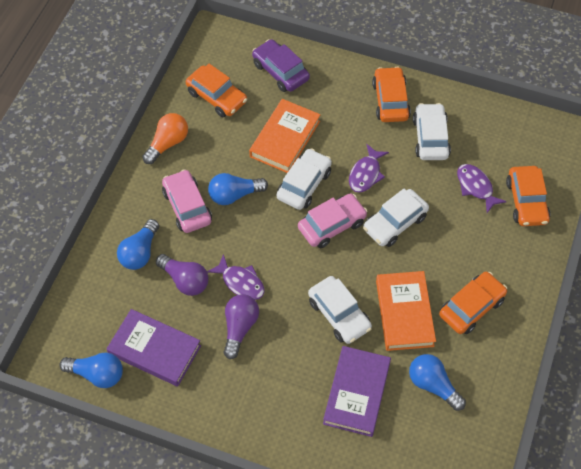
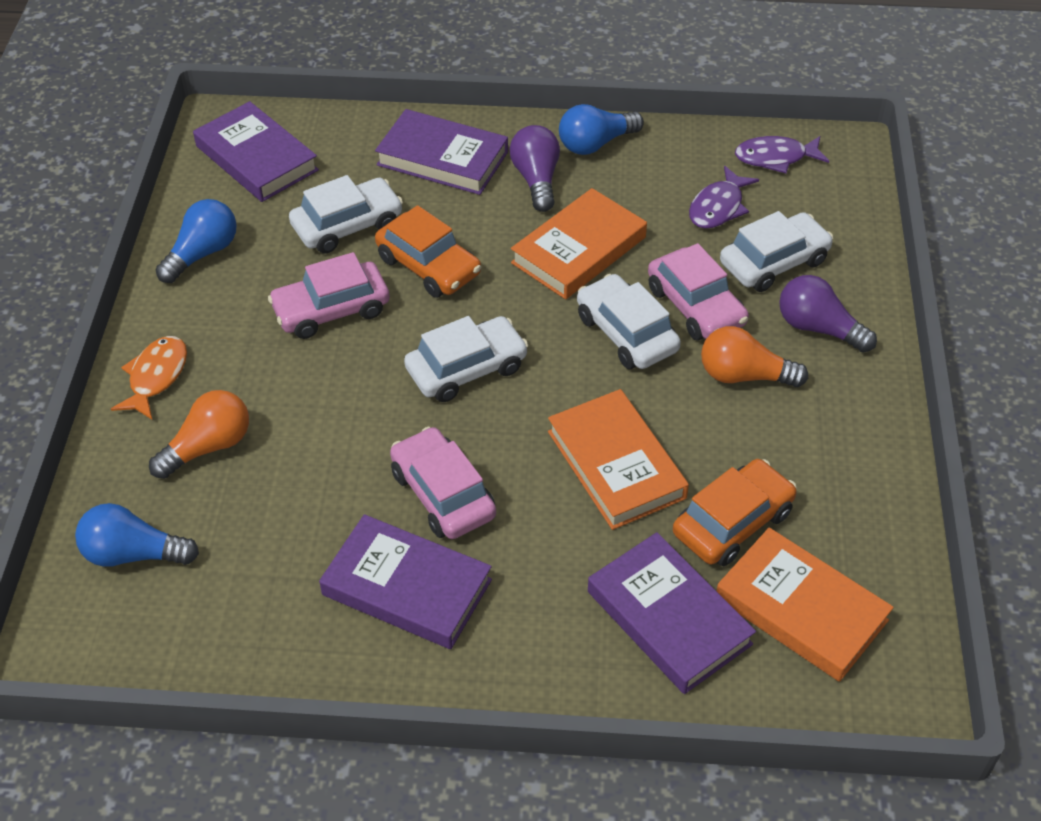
blue light bulb: 4 -> 3
orange book: 2 -> 3
orange car: 4 -> 2
orange fish: 0 -> 1
orange light bulb: 1 -> 2
pink car: 2 -> 3
purple book: 2 -> 4
purple car: 1 -> 0
purple fish: 3 -> 2

